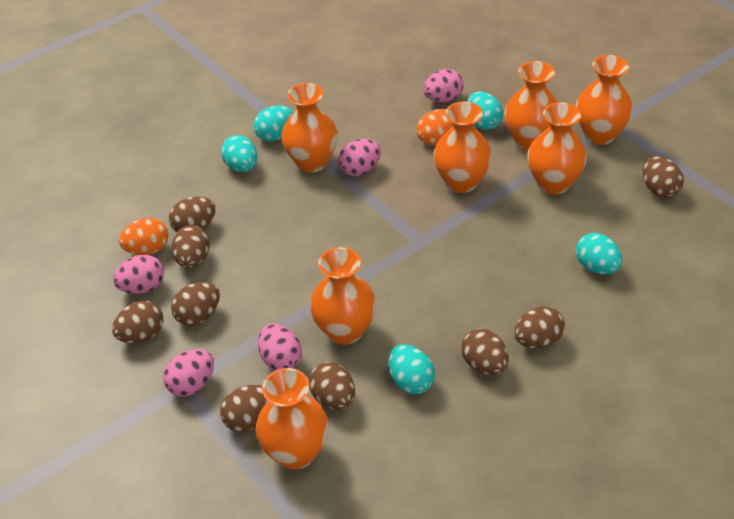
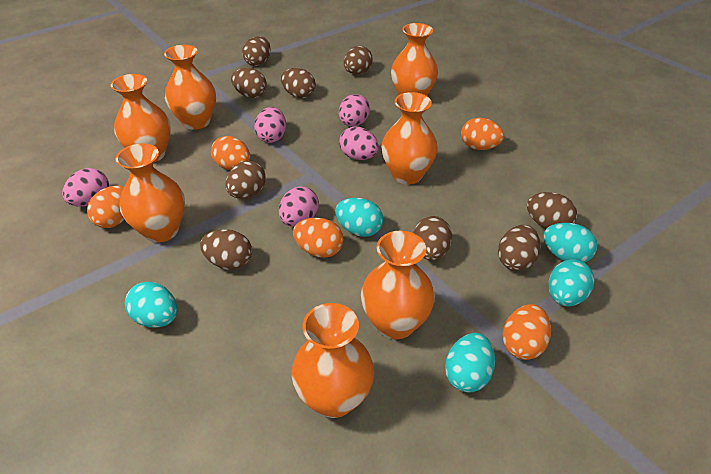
orange egg: 2 -> 5

